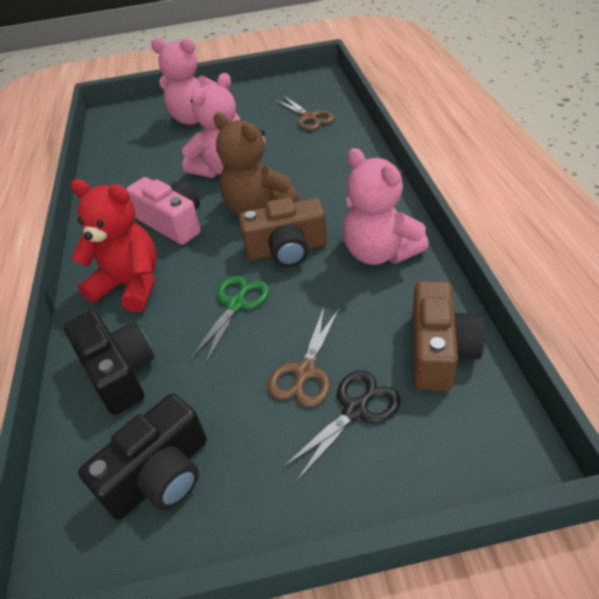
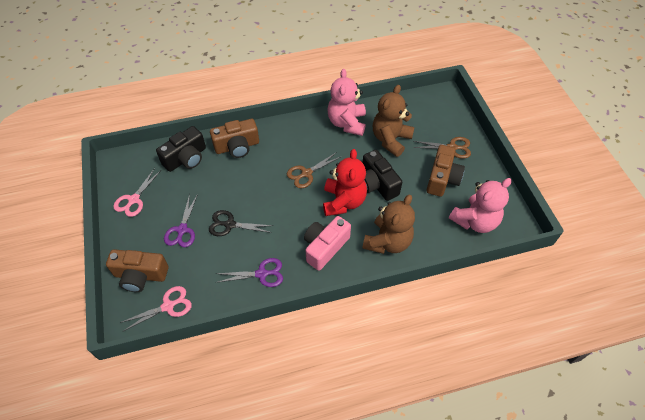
brown camera: 2 -> 3
brown teddy bear: 1 -> 2
green scissors: 1 -> 0
pink scissors: 0 -> 2
pink teddy bear: 3 -> 2
purple scissors: 0 -> 2

